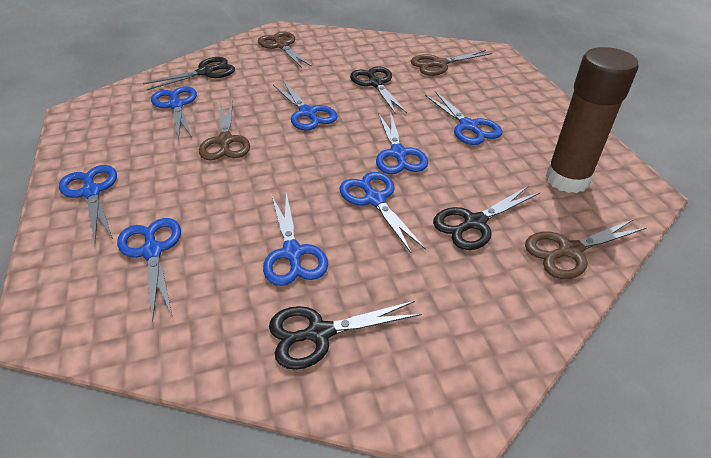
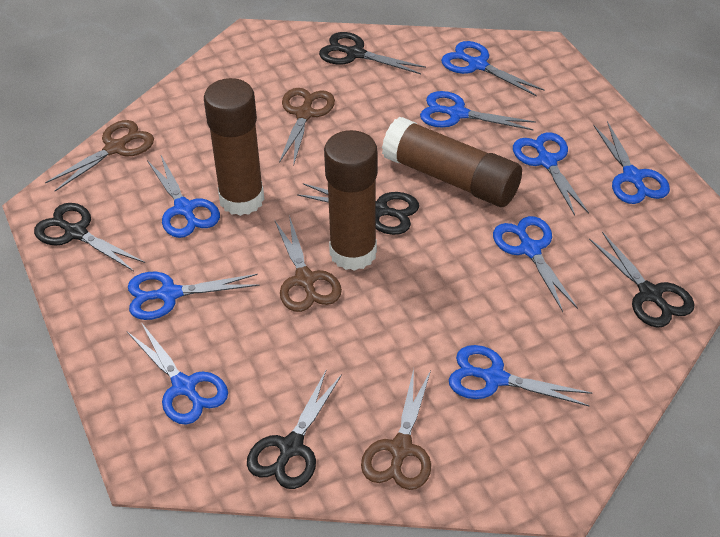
black scissors: 4 -> 5
blue scissors: 8 -> 9
brown glue stick: 1 -> 3

